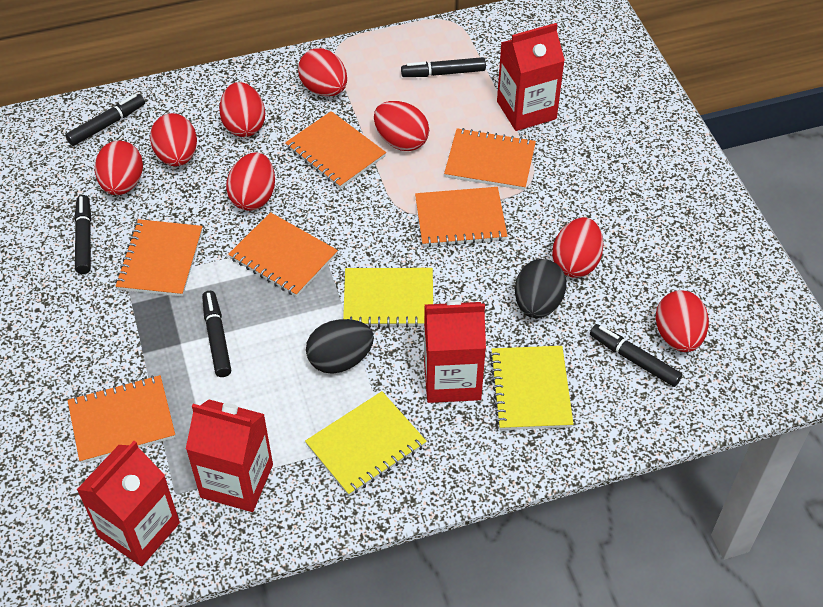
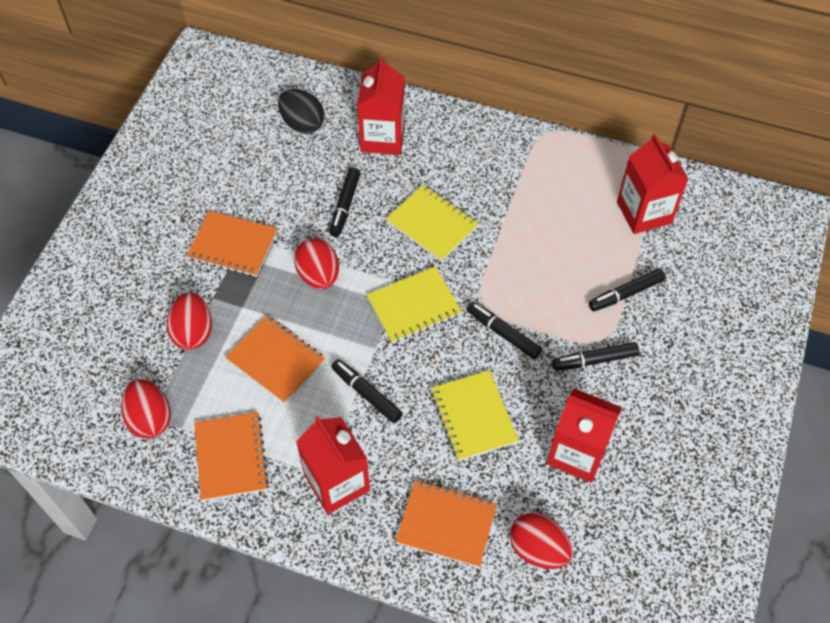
black egg: 2 -> 1
orange notebook: 6 -> 4
red egg: 8 -> 4

